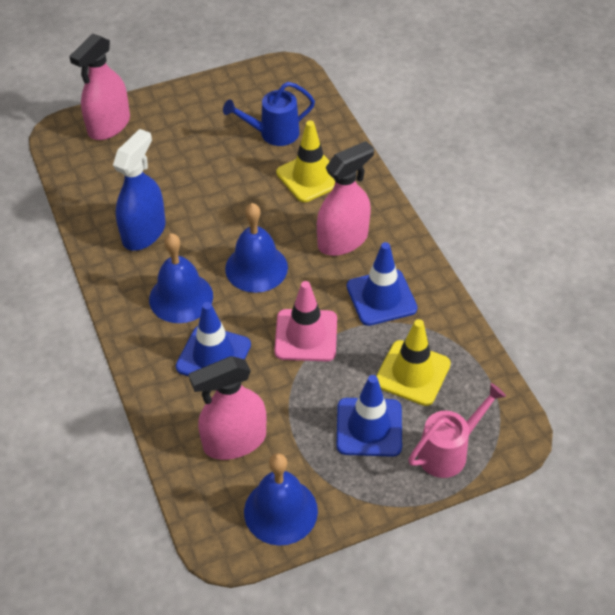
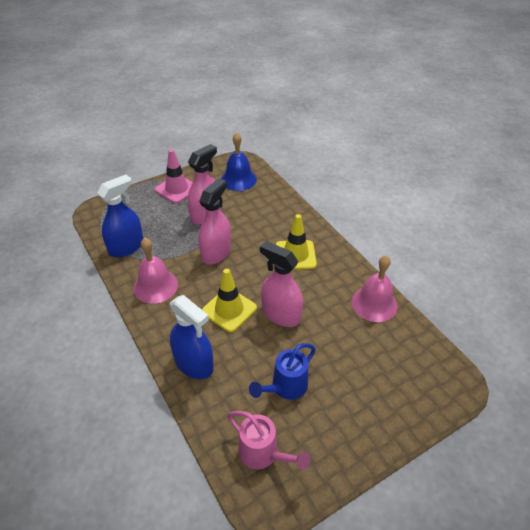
blue bell: 3 -> 1
blue spray bottle: 1 -> 2
blue traffic cone: 3 -> 0
pink bell: 0 -> 2

